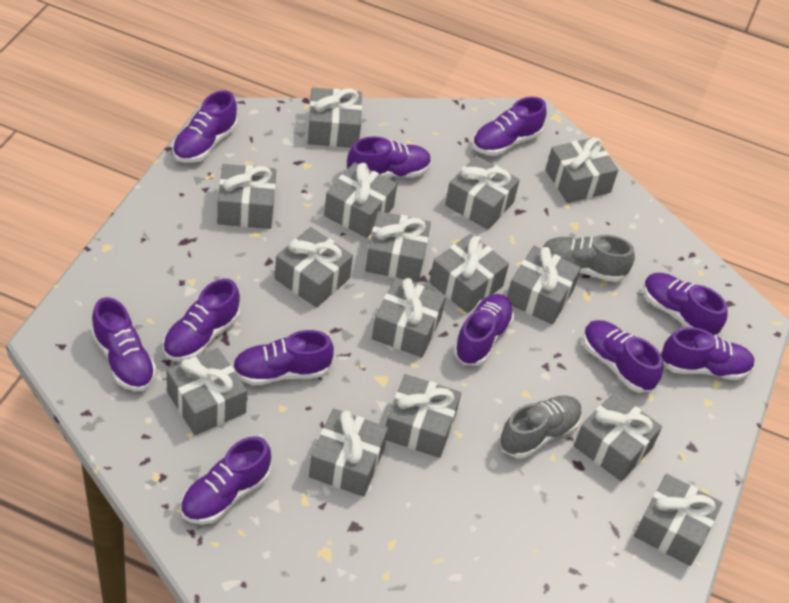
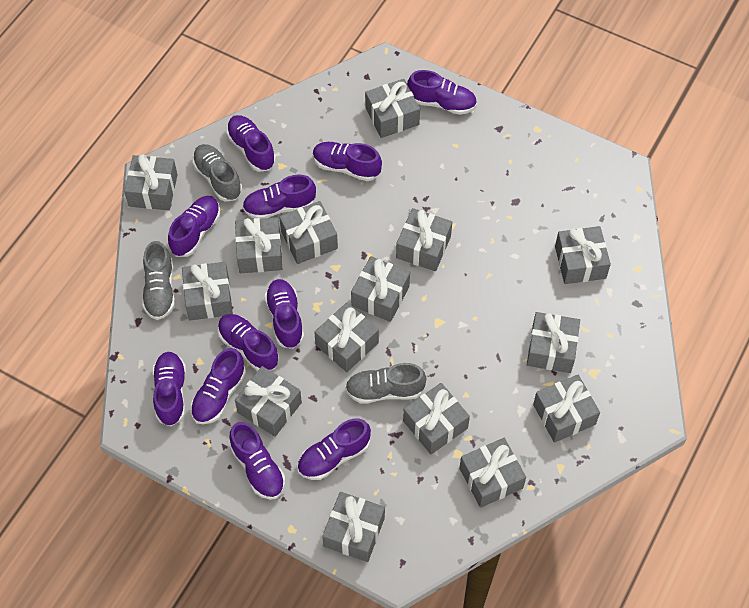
grey shoe: 2 -> 3

